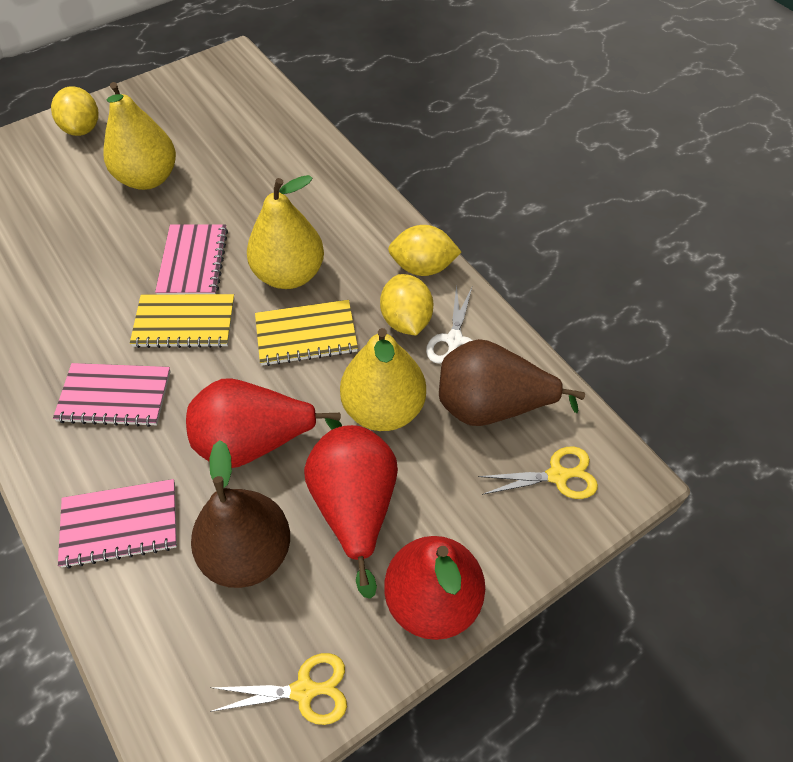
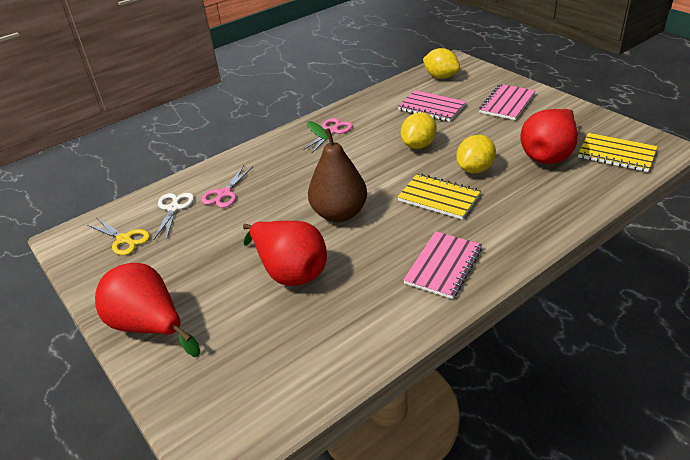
brown pear: 2 -> 1
pink scissors: 0 -> 2
yellow pear: 3 -> 0
yellow scissors: 2 -> 1

